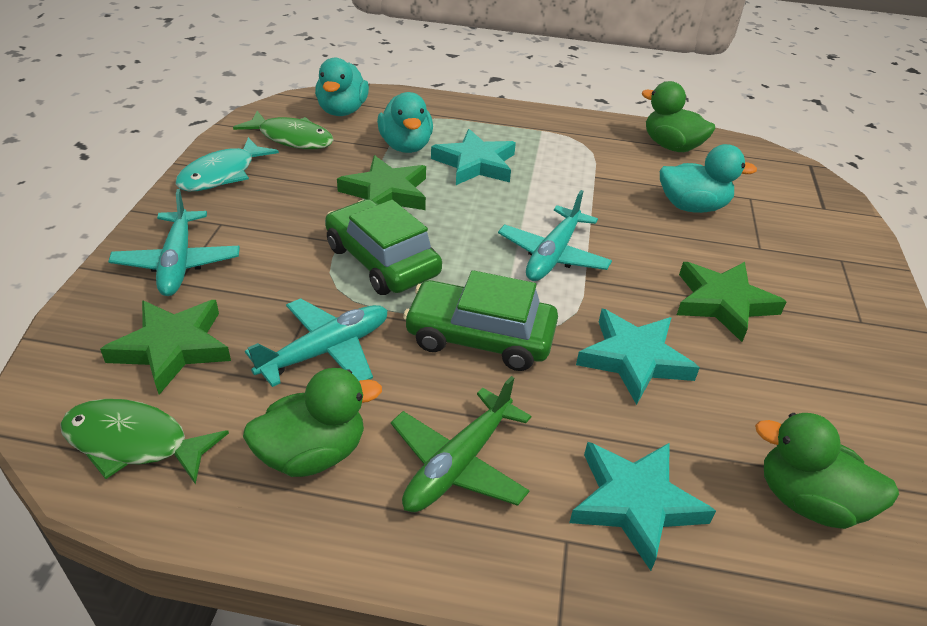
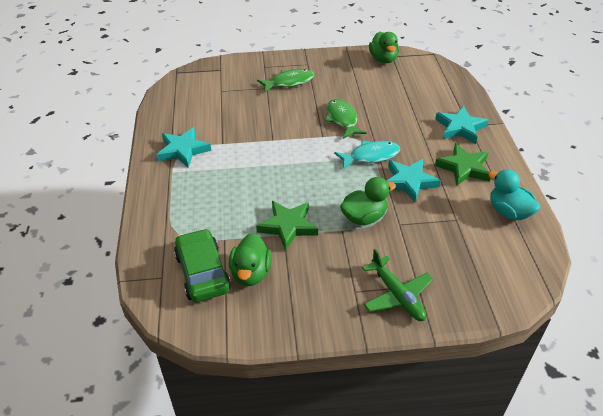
green car: 2 -> 1
green star: 3 -> 2
turquoise duck: 3 -> 1
turquoise plane: 3 -> 0

